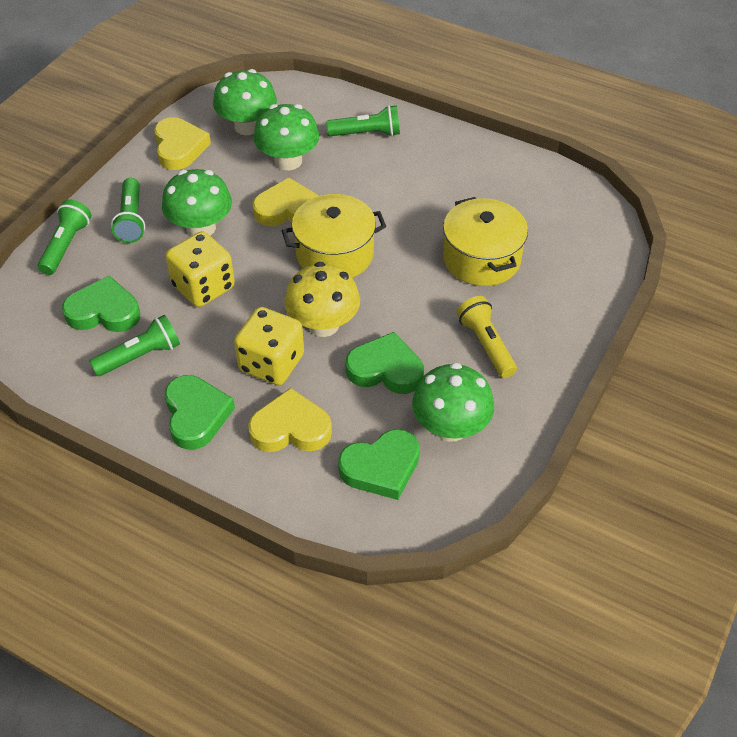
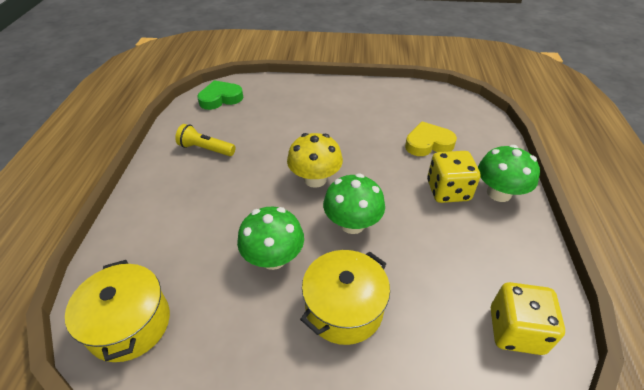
green flashlight: 4 -> 0
green heart: 4 -> 1
green mushroom: 4 -> 3
yellow heart: 3 -> 1

